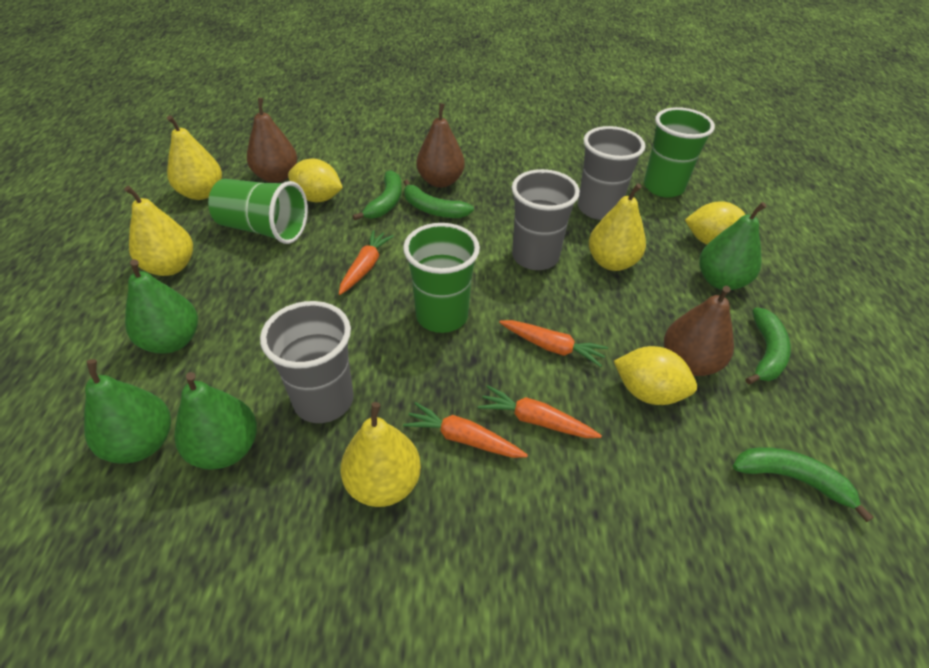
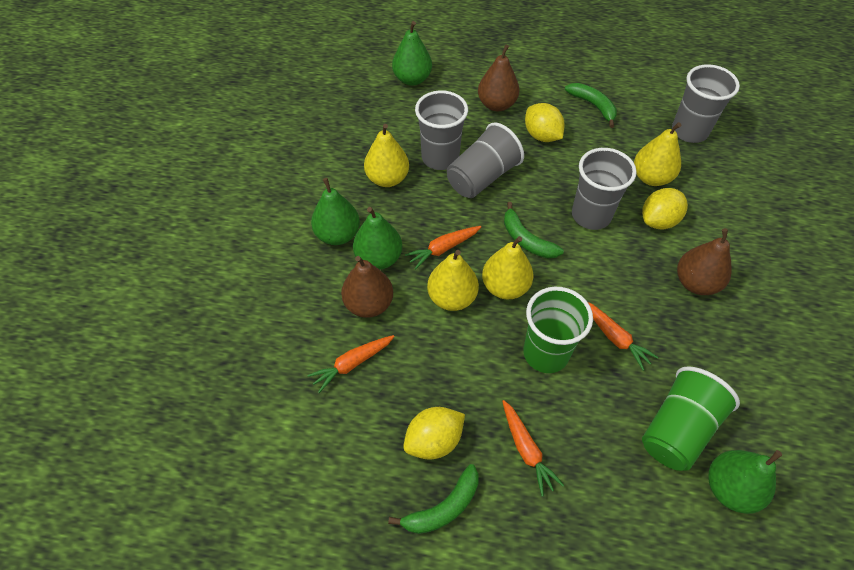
green banana: 4 -> 3
green cup: 3 -> 2
grey cup: 3 -> 4

